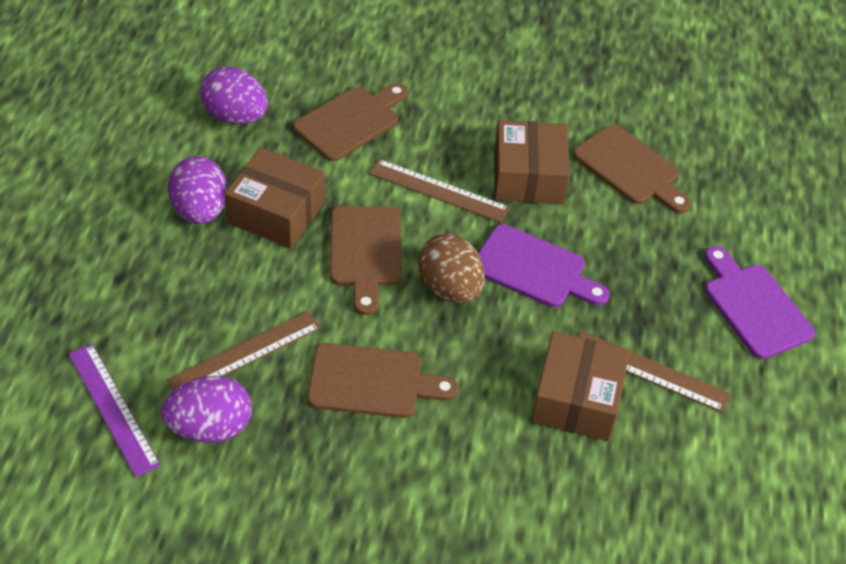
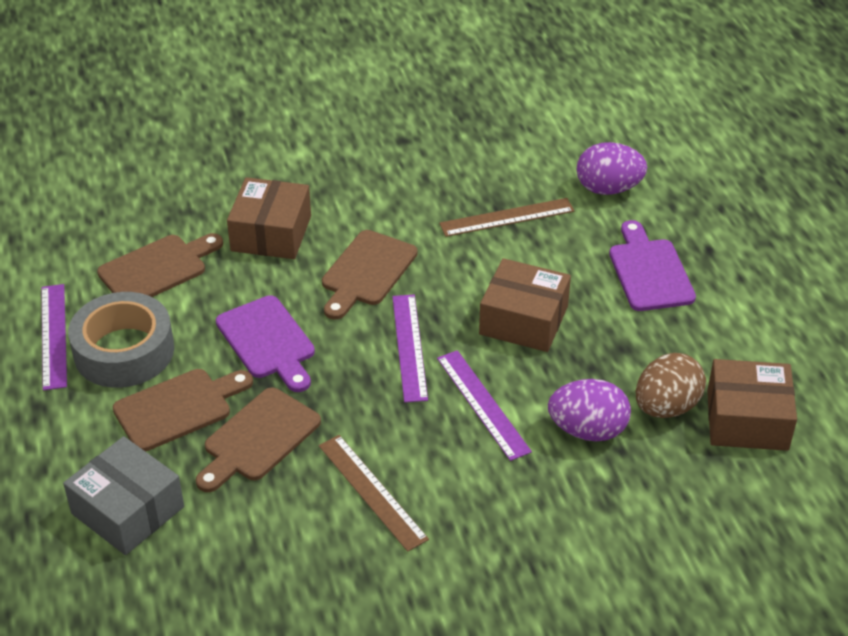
brown ruler: 3 -> 2
grey box: 0 -> 1
grey tape: 0 -> 1
purple egg: 3 -> 2
purple ruler: 1 -> 3

